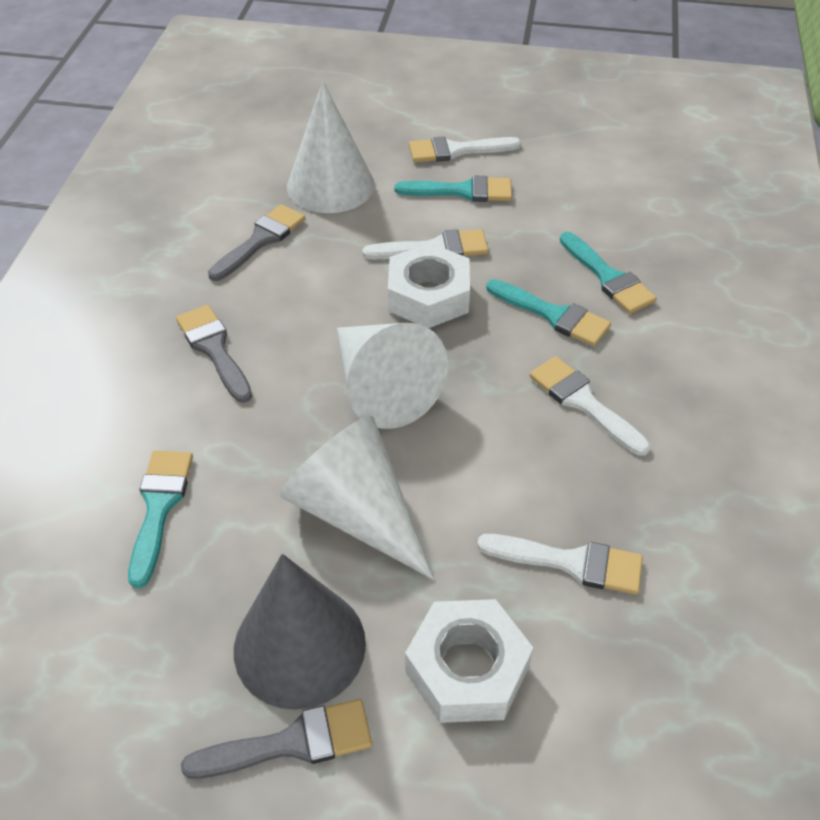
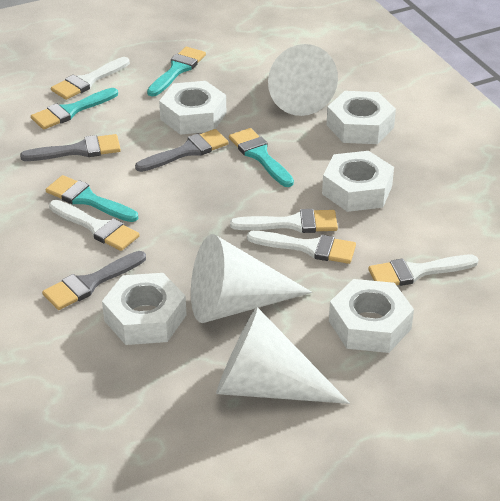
grey cone: 1 -> 0
white brush: 4 -> 5
white nut: 2 -> 5

